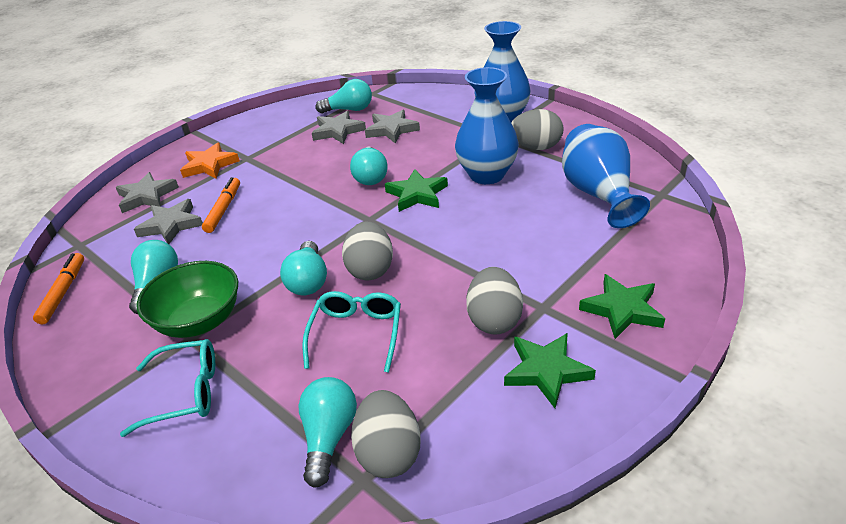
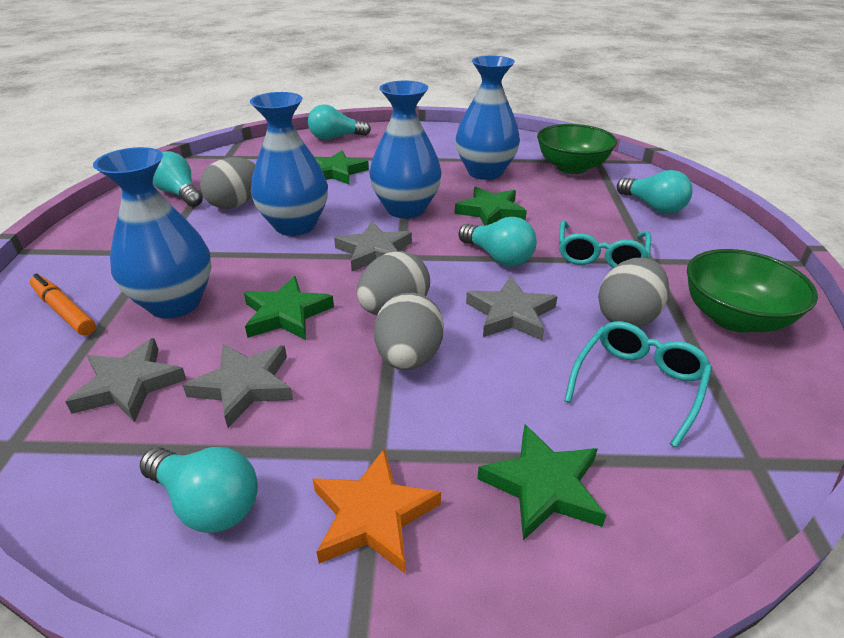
blue vase: 3 -> 4
green bowl: 1 -> 2
green star: 3 -> 4
orange marker: 2 -> 1

